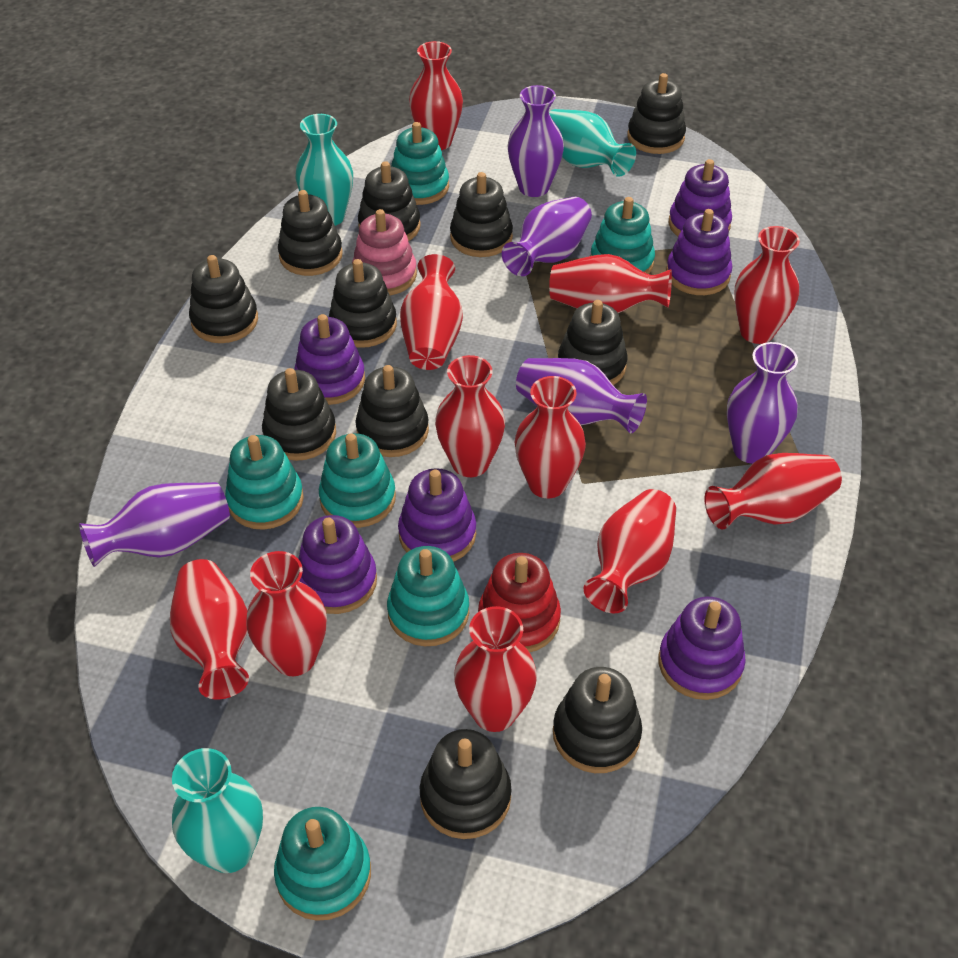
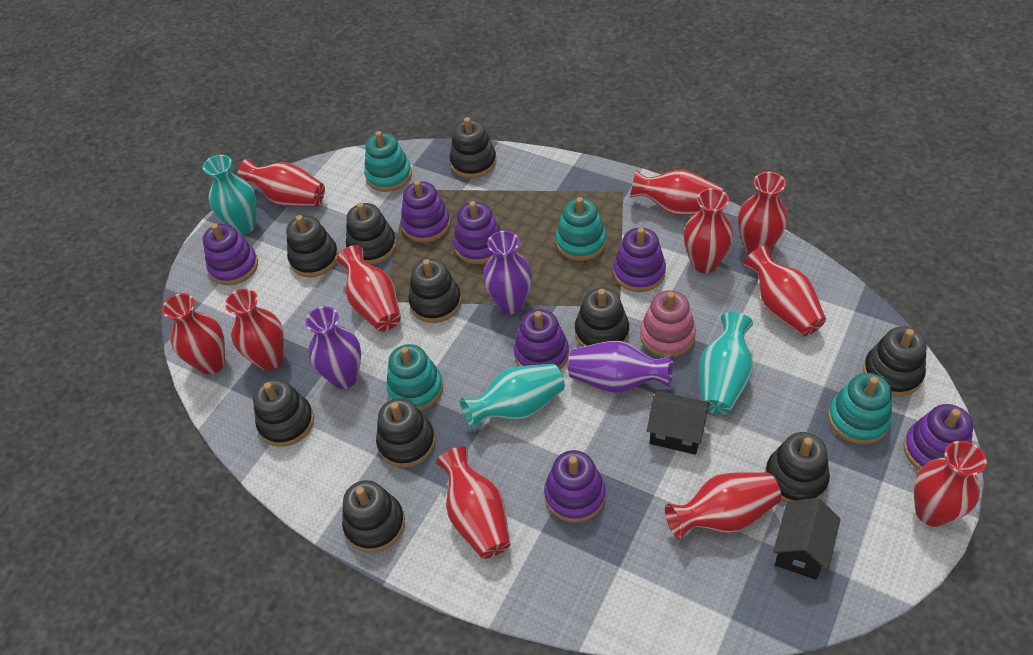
black house: 0 -> 2
black stacking toy: 11 -> 10
purple stacking toy: 6 -> 7
purple vase: 5 -> 3
red stacking toy: 1 -> 0
turquoise stacking toy: 6 -> 4

